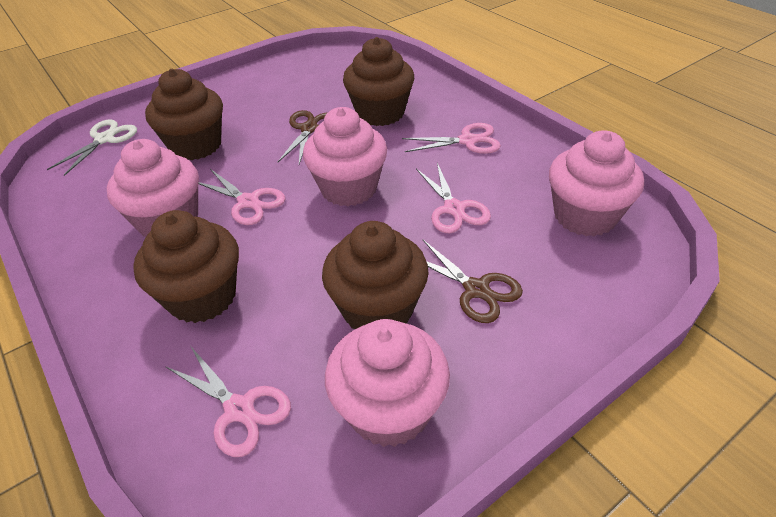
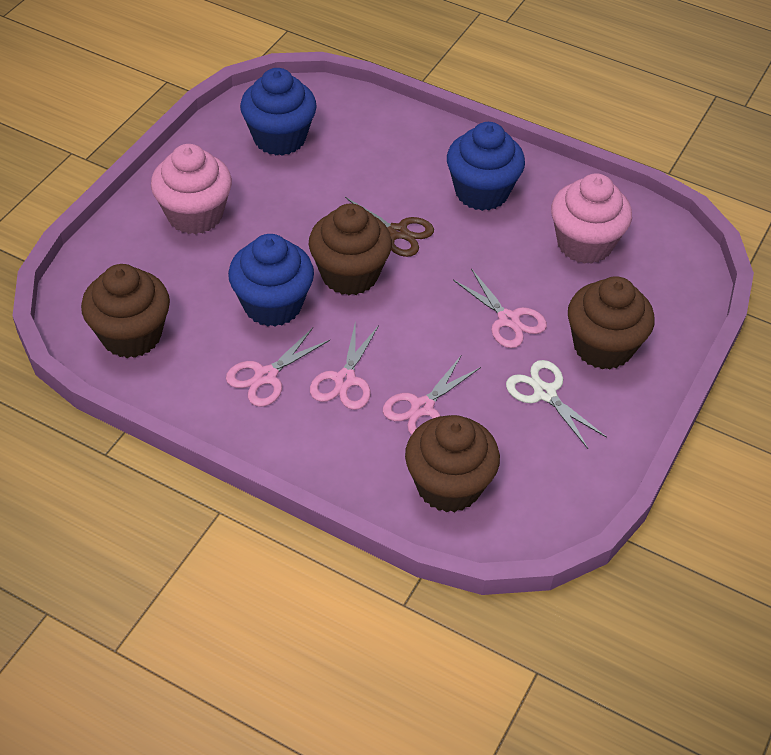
blue cupcake: 0 -> 3
brown scissors: 2 -> 1
pink cupcake: 4 -> 2

